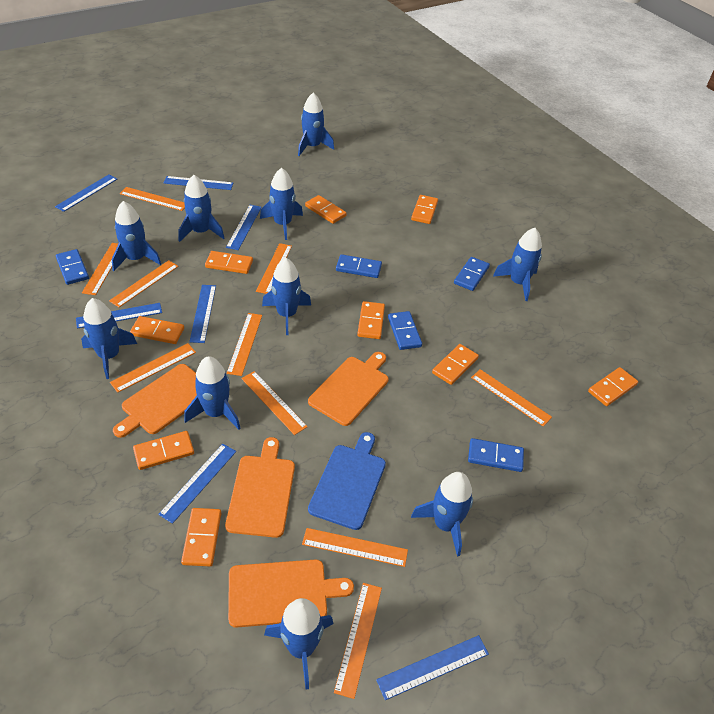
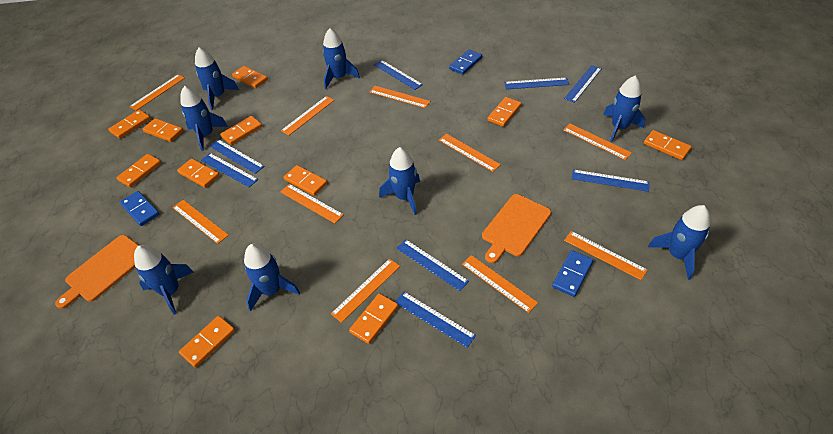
blue cutting board: 1 -> 0
blue domino: 5 -> 3
blue rocket: 10 -> 8
blue ruler: 7 -> 8
orange cutting board: 4 -> 2
orange domino: 9 -> 11

